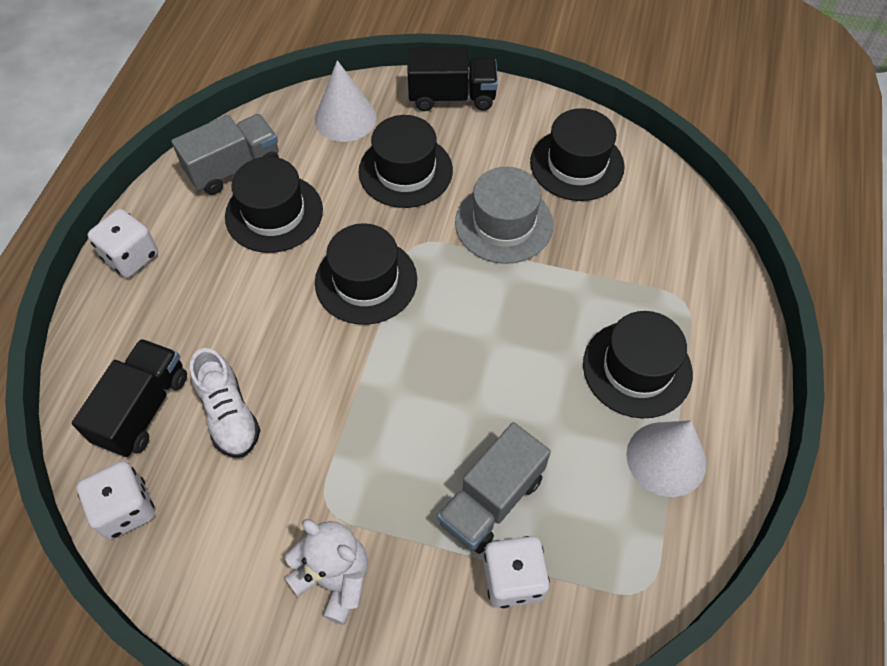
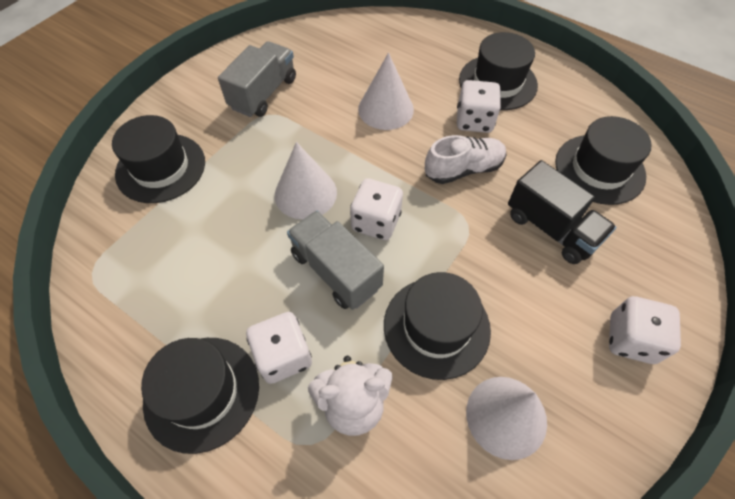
black truck: 2 -> 1
grey hat: 1 -> 0
white cone: 2 -> 3
white dice: 3 -> 4

